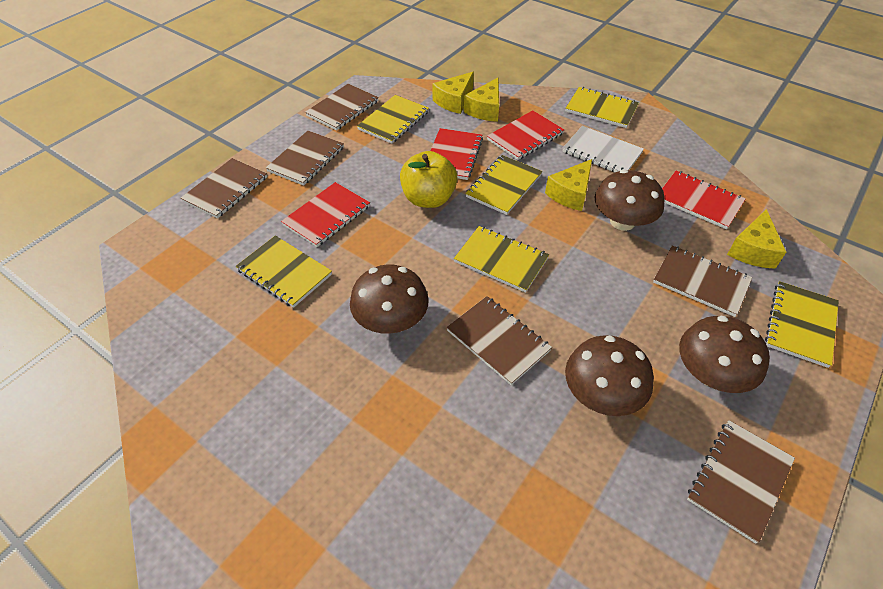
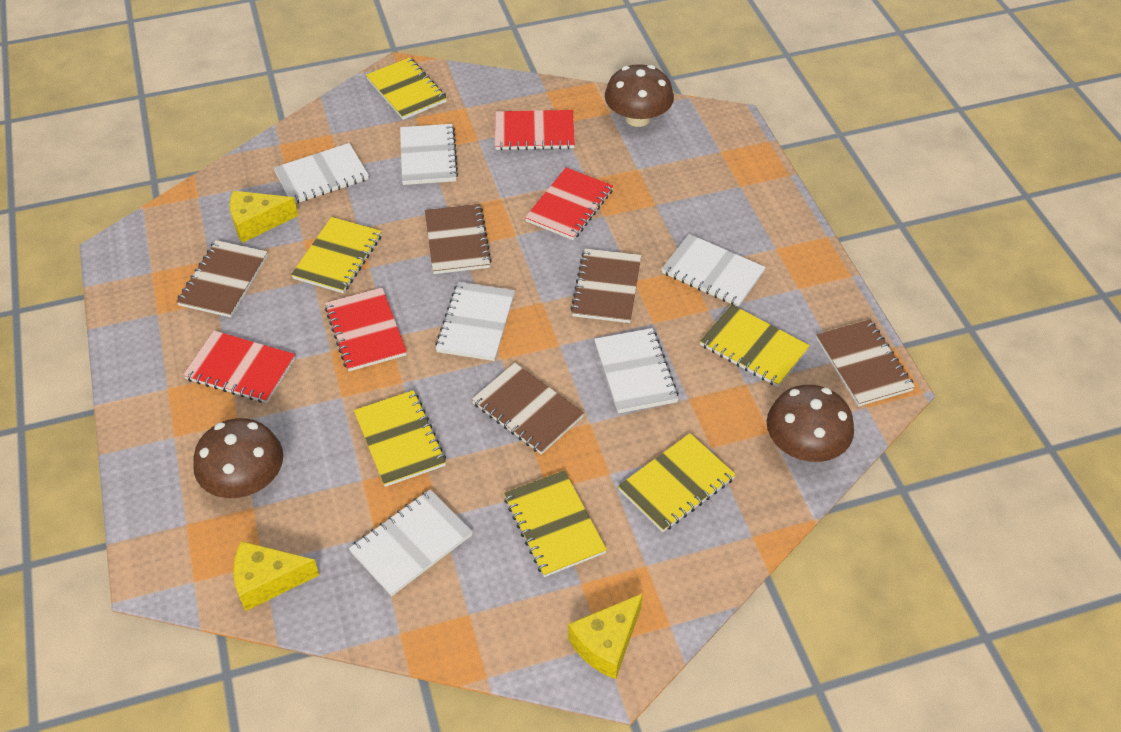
brown mushroom: 4 -> 3
brown notebook: 6 -> 5
white notebook: 1 -> 6
yellow apple: 1 -> 0
yellow cheese: 4 -> 3

